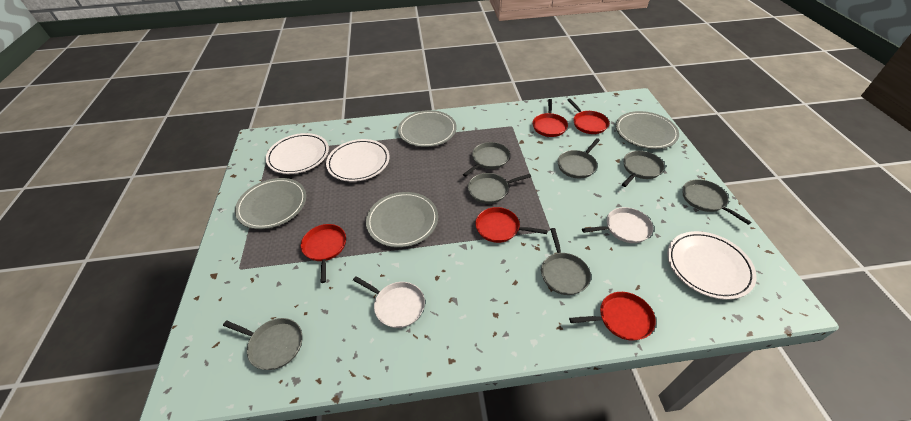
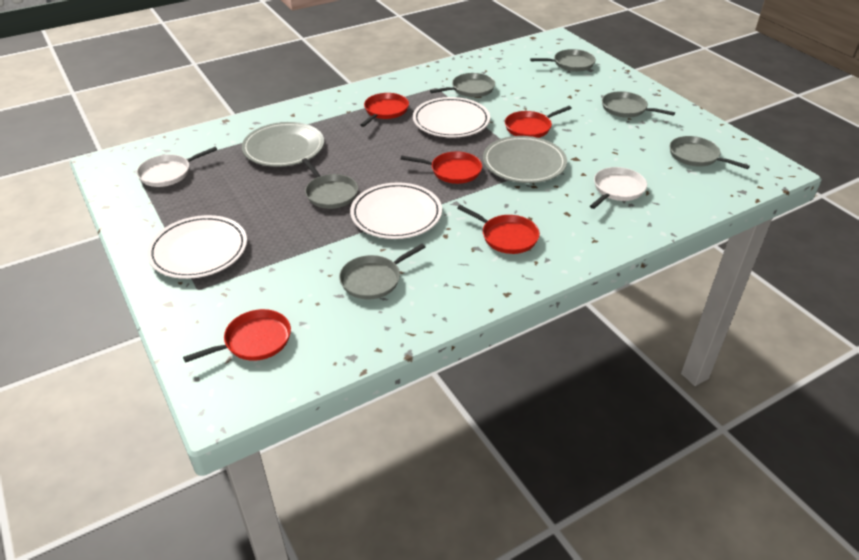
grey pan: 7 -> 6
grey plate: 4 -> 2

